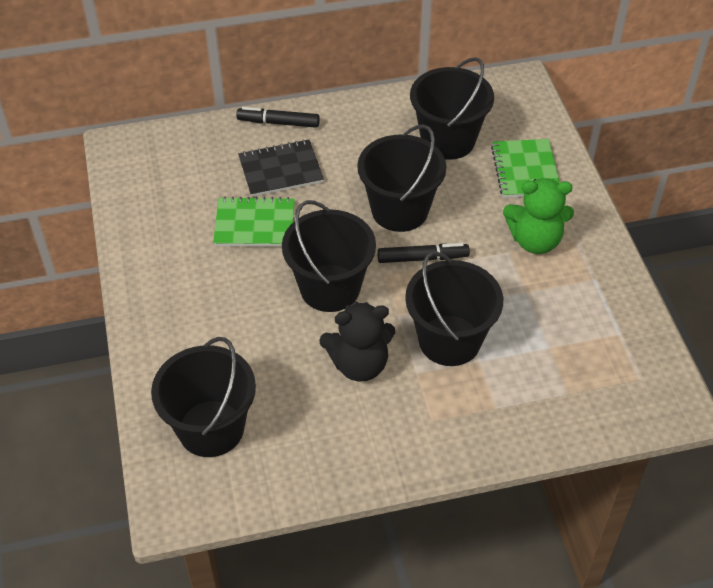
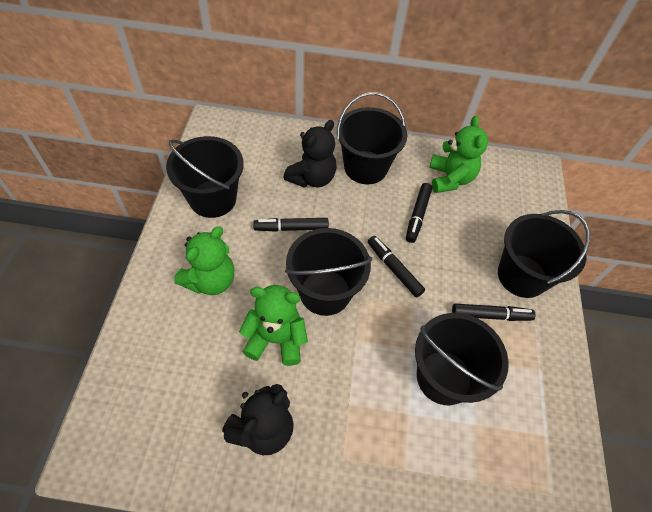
black marker: 2 -> 4
black notebook: 1 -> 0
black teddy bear: 1 -> 2
green notebook: 2 -> 0
green teddy bear: 1 -> 3

